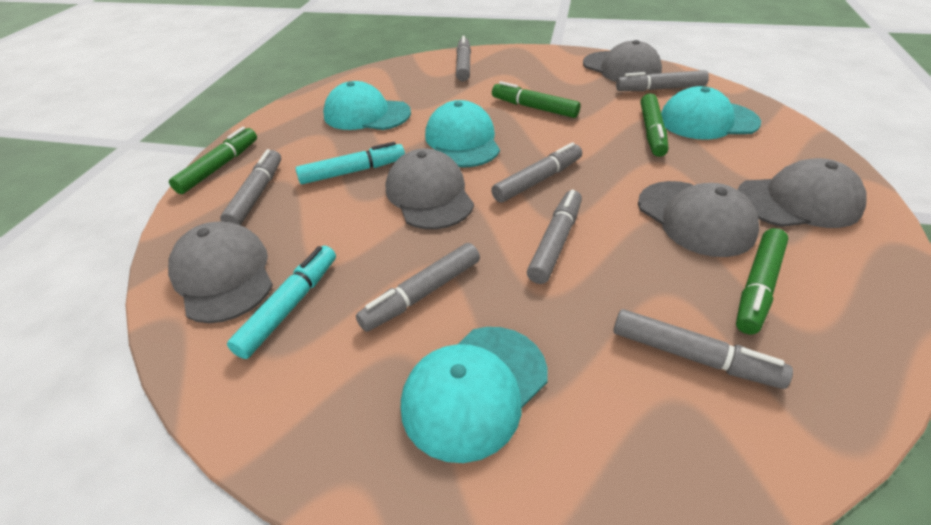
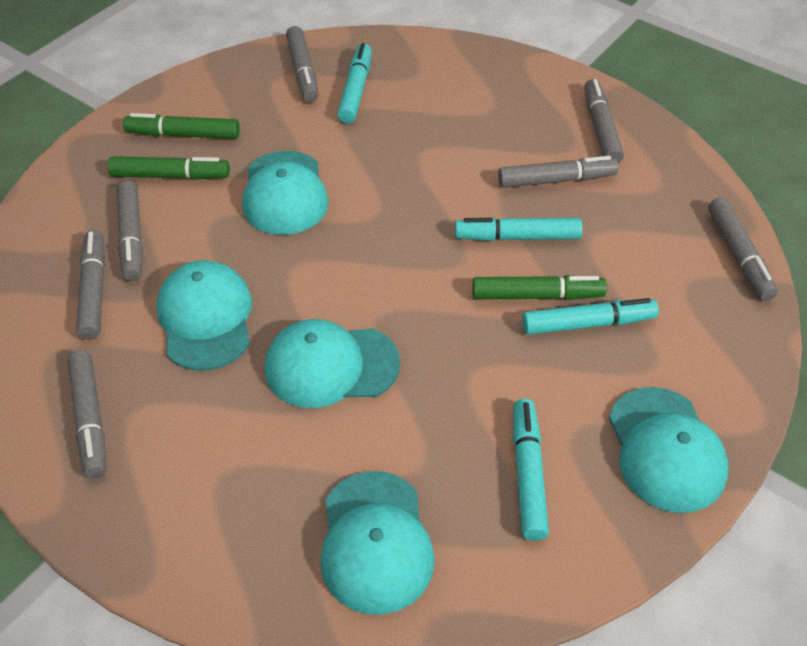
green marker: 4 -> 3
grey cap: 5 -> 0
turquoise cap: 4 -> 5
turquoise marker: 2 -> 4

